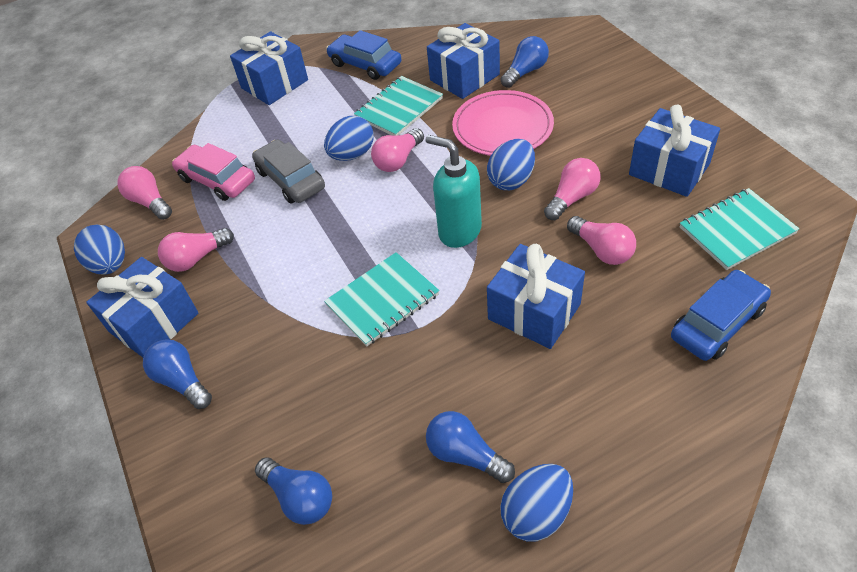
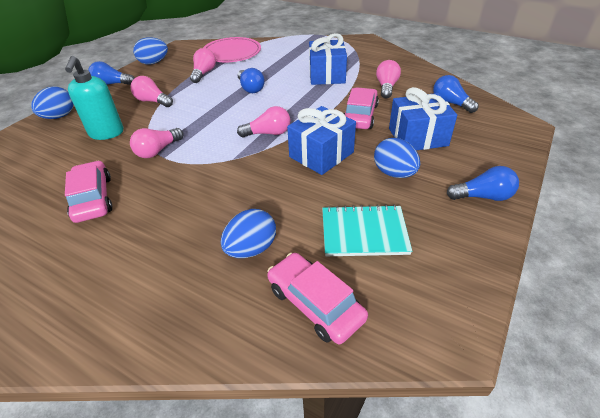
blue car: 2 -> 0
blue gift: 5 -> 3
grey car: 1 -> 0
pink car: 1 -> 3
turquoise notebook: 3 -> 1

